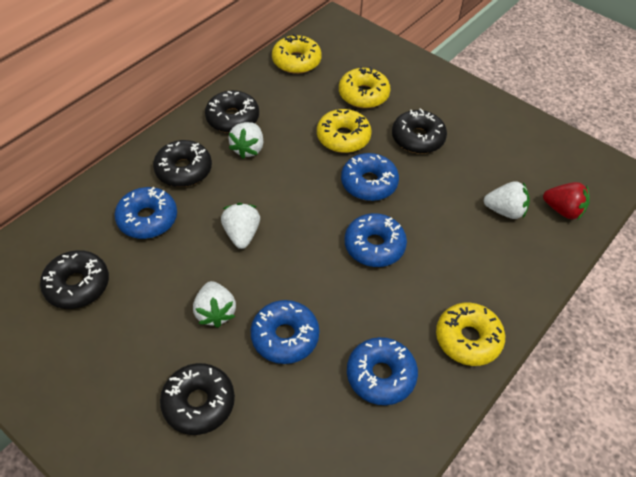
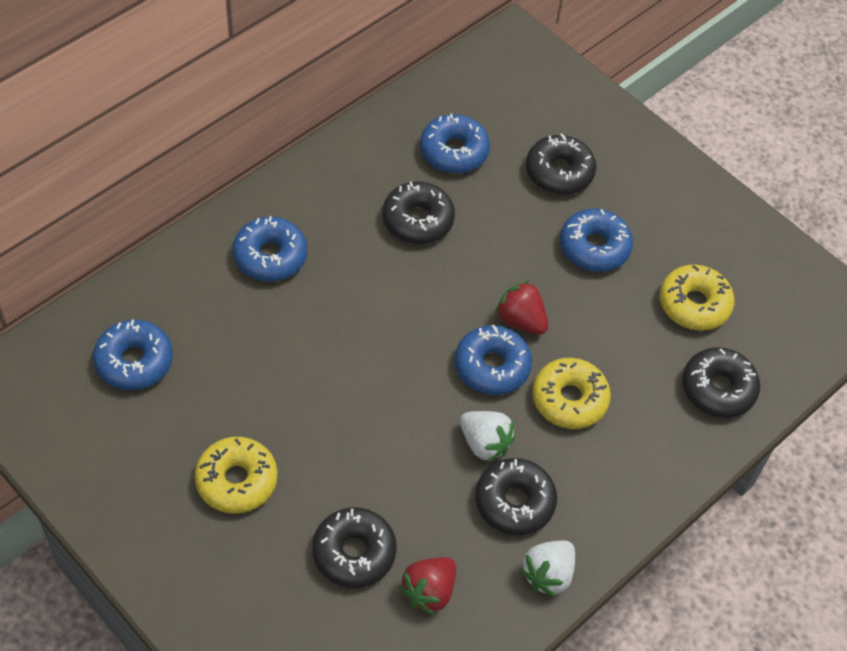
red strawberry: 1 -> 2
white strawberry: 4 -> 2
yellow donut: 4 -> 3

